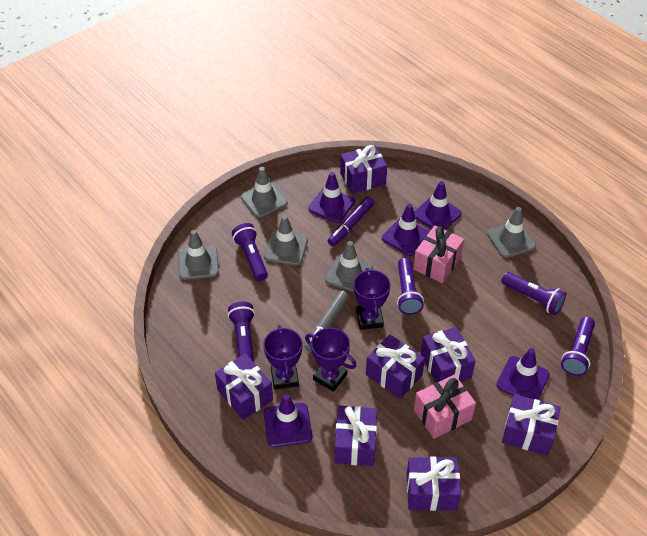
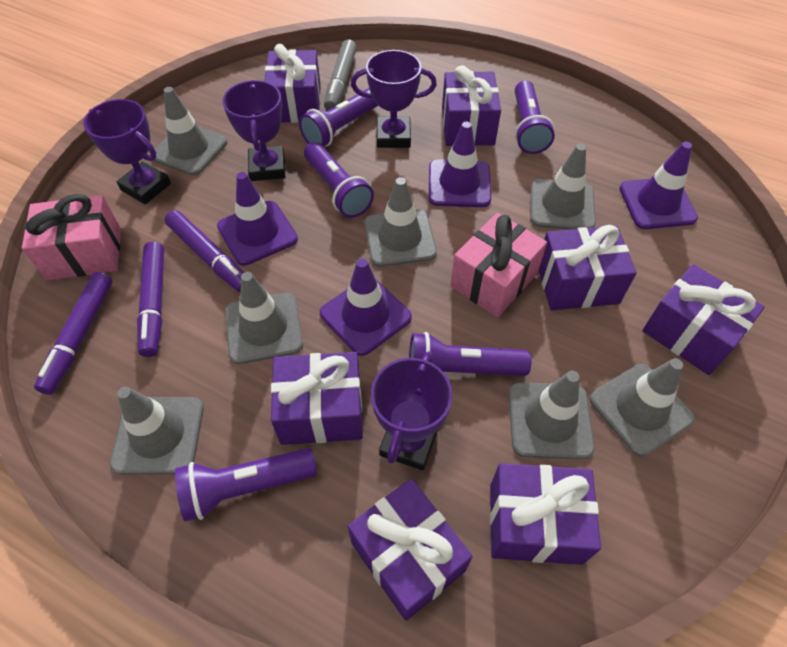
grey traffic cone: 5 -> 7
purple marker: 1 -> 3
purple traffic cone: 5 -> 4
purple trophy: 3 -> 4

